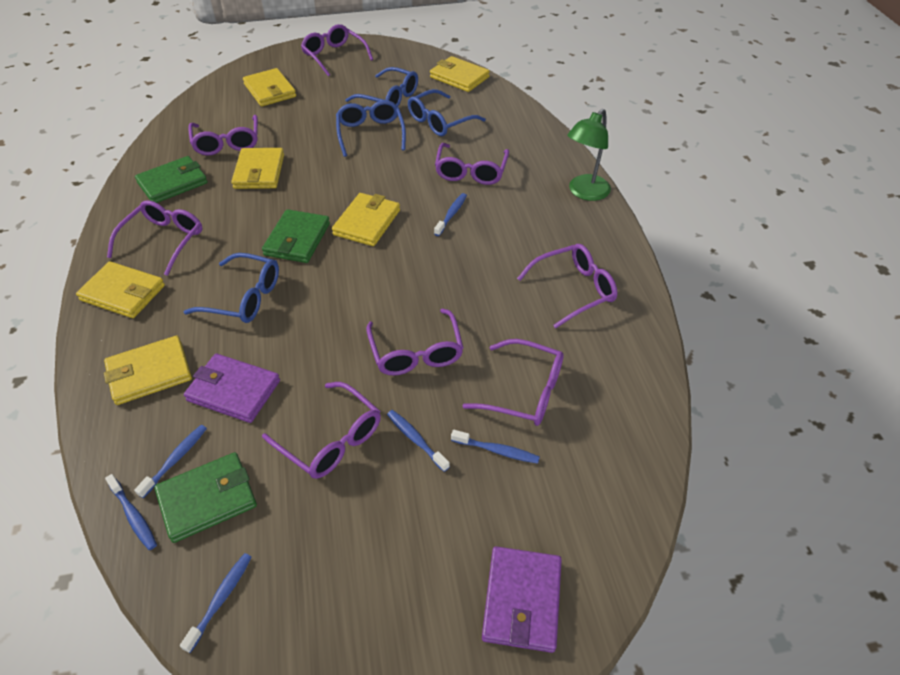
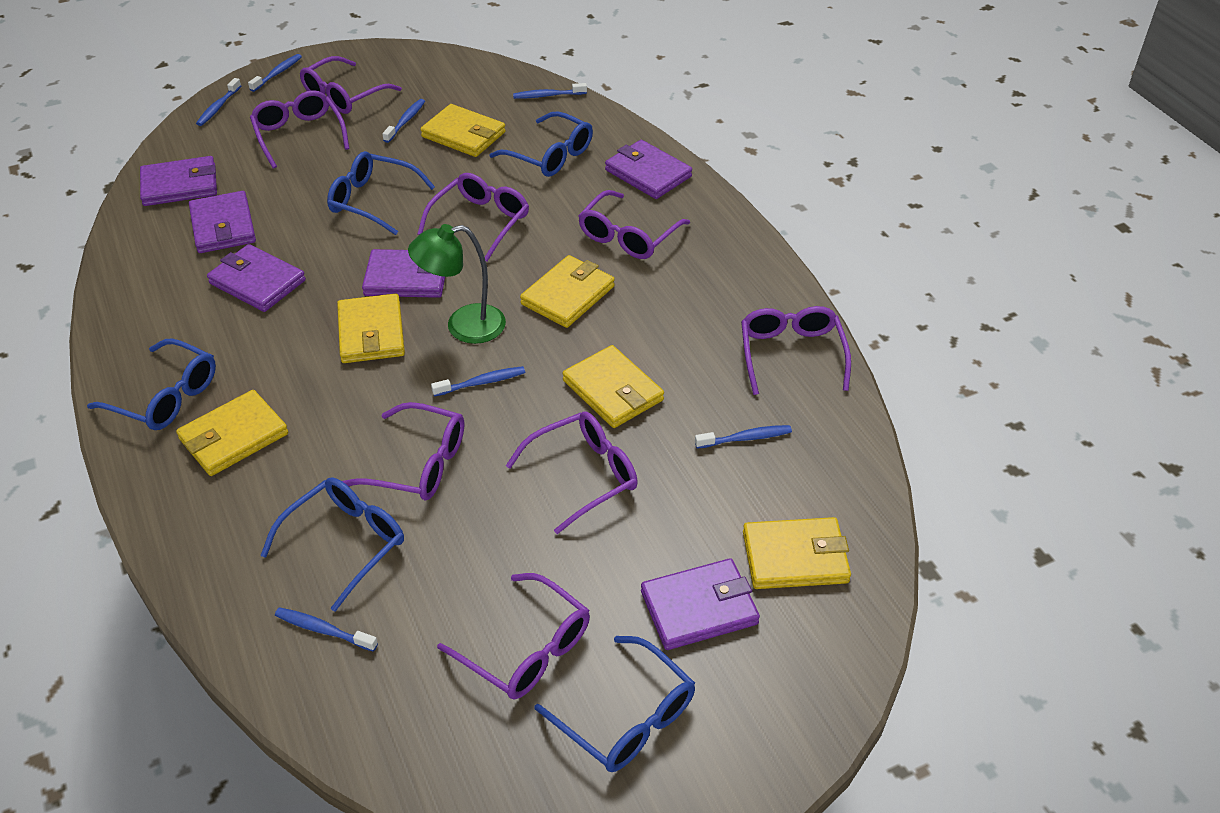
blue glasses: 4 -> 5
blue toothbrush: 6 -> 7
green wallet: 3 -> 0
purple wallet: 2 -> 6

